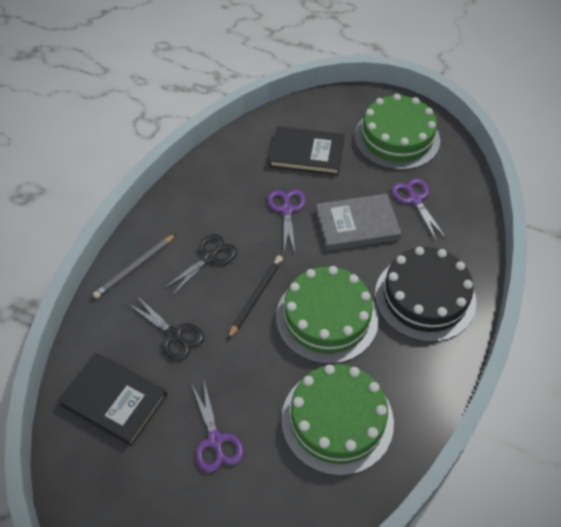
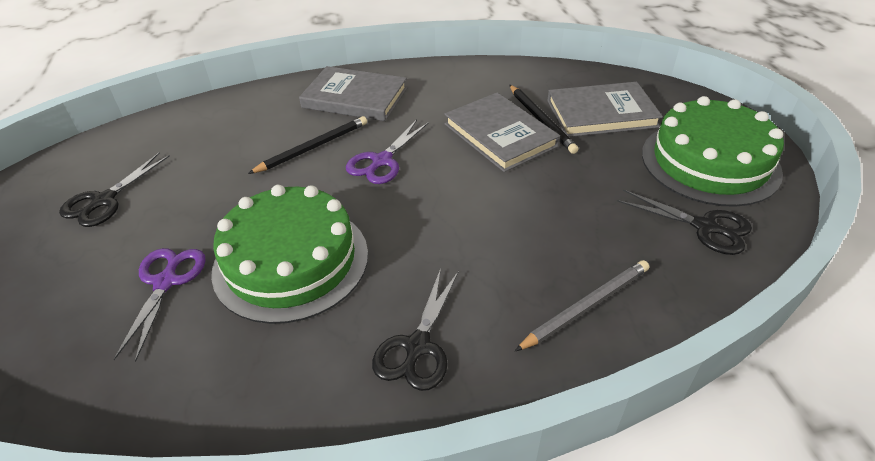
black book: 2 -> 0
black cake: 1 -> 0
black pencil: 1 -> 2
black scissors: 2 -> 3
green cake: 3 -> 2
grey book: 1 -> 3
purple scissors: 3 -> 2

